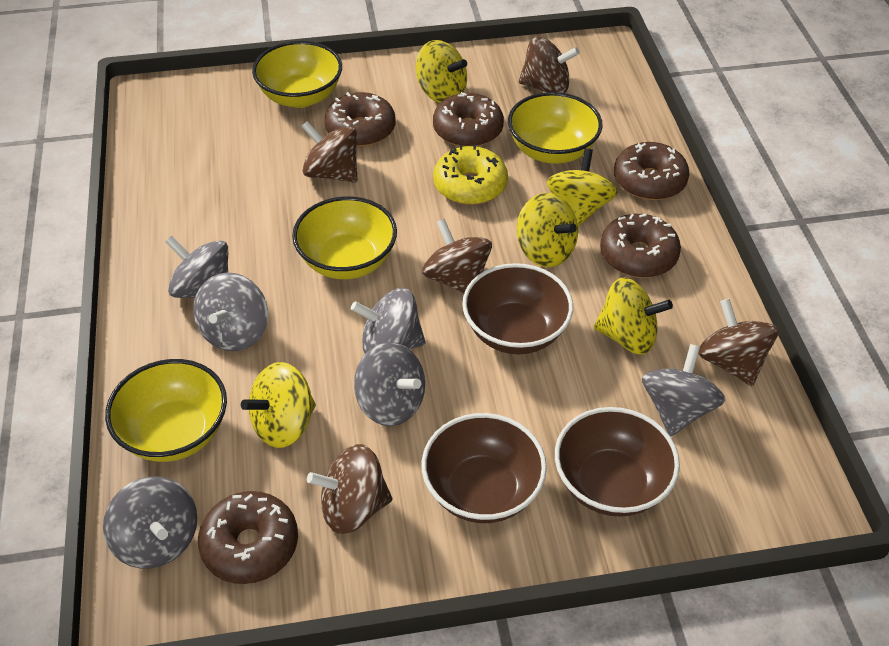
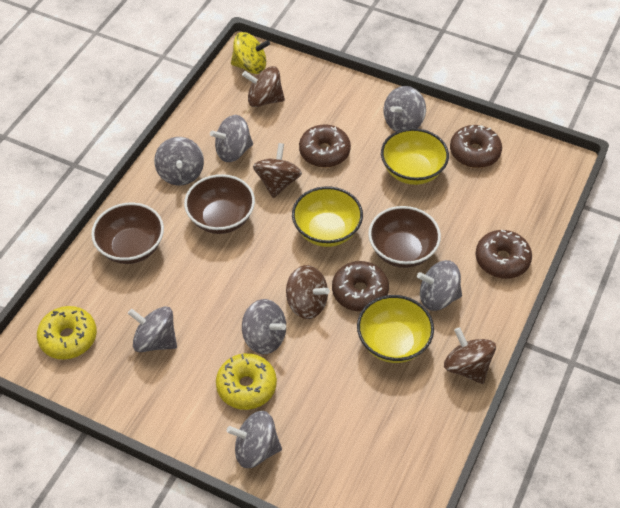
brown donut: 5 -> 4
brown spinning top: 5 -> 4
grey spinning top: 6 -> 7
yellow bowl: 4 -> 3
yellow donut: 1 -> 2
yellow spinning top: 5 -> 1

